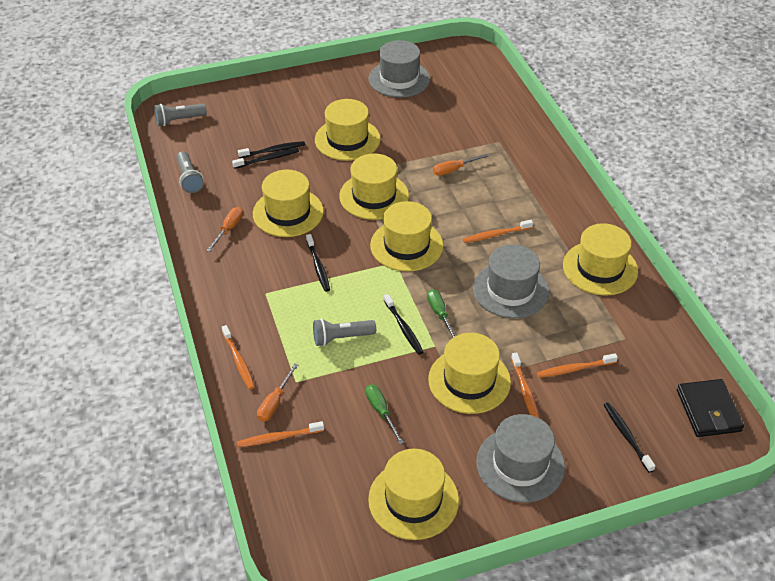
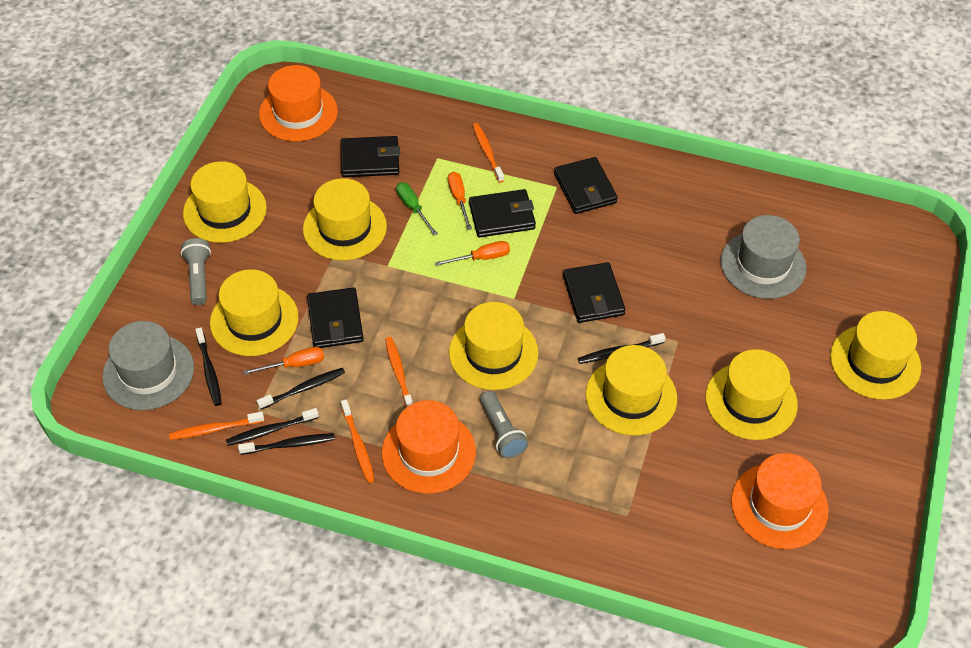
black wallet: 1 -> 5
green screwdriver: 2 -> 1
grey flashlight: 3 -> 2
grey hat: 3 -> 2
orange hat: 0 -> 3
orange toothbrush: 5 -> 4

